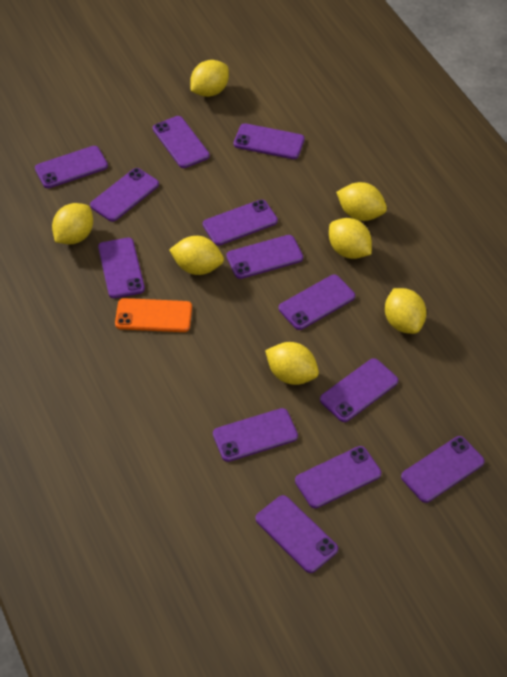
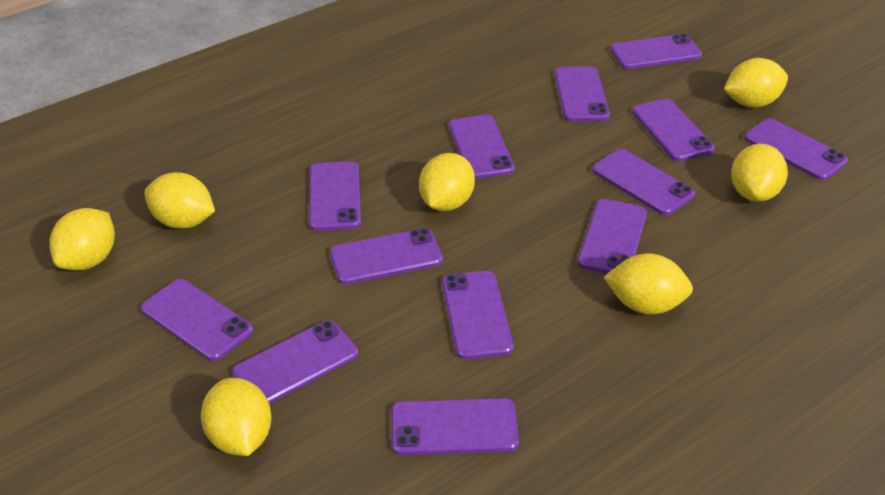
orange phone: 1 -> 0

